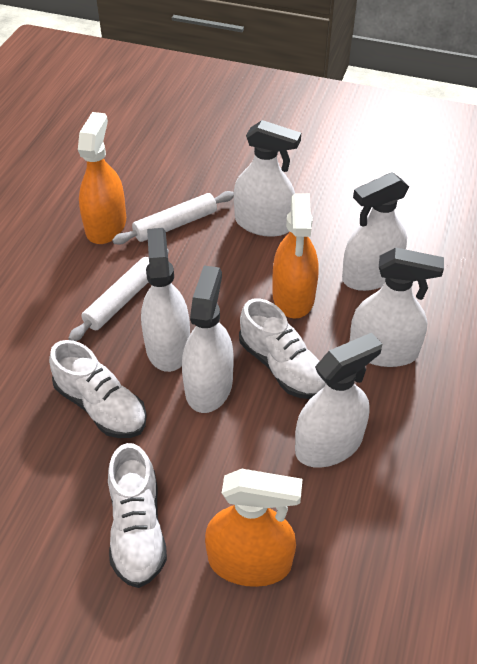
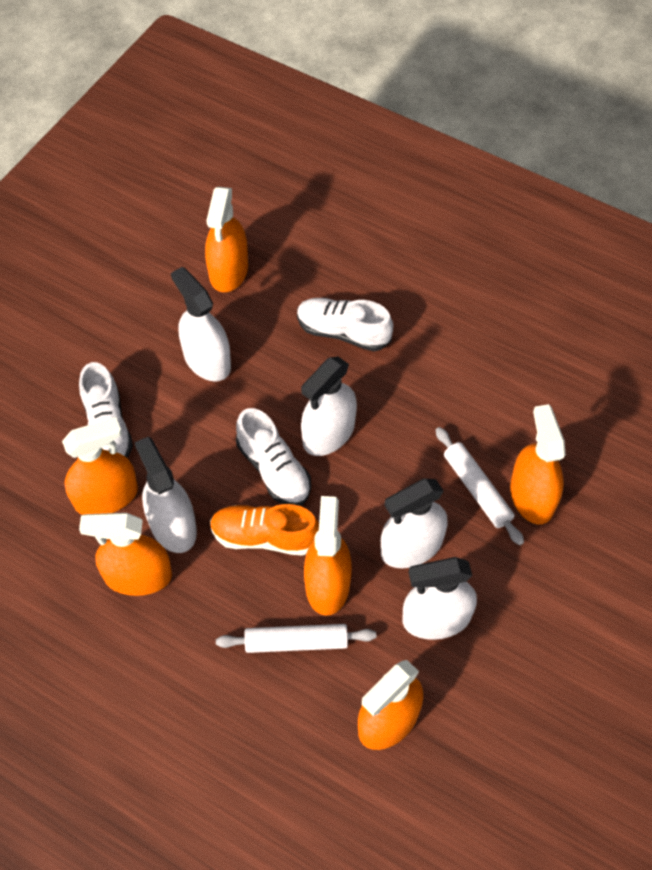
orange shoe: 0 -> 1
orange spray bottle: 3 -> 6
white spray bottle: 6 -> 5

